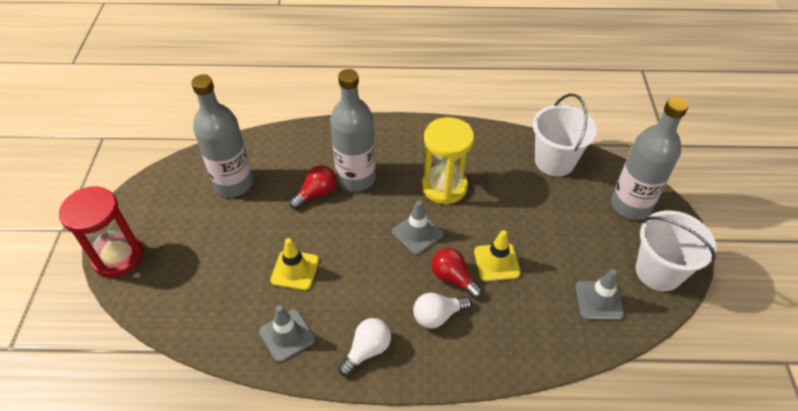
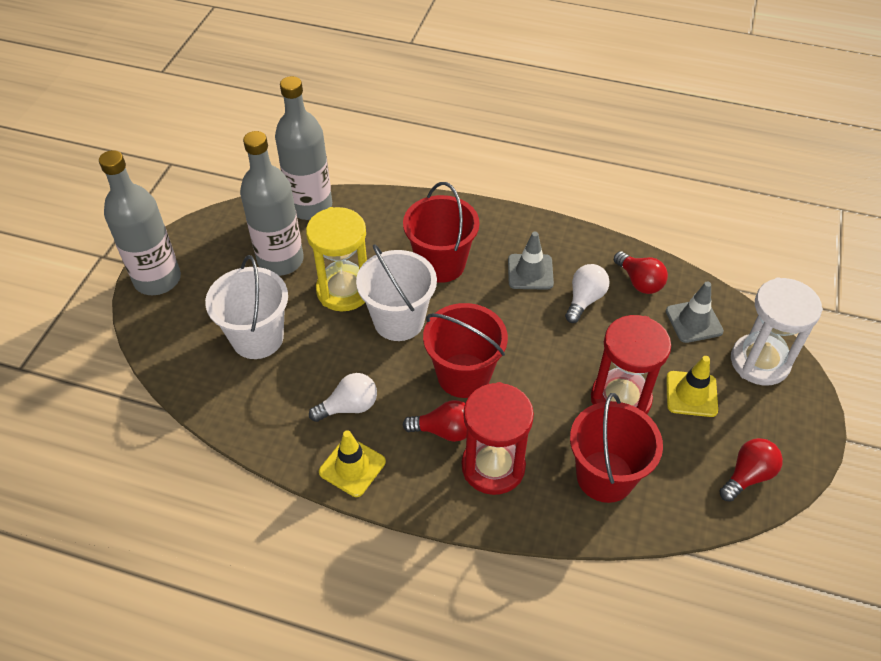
grey traffic cone: 3 -> 2
red bucket: 0 -> 3
red hourglass: 1 -> 2
red light bulb: 2 -> 3
white hourglass: 0 -> 1

